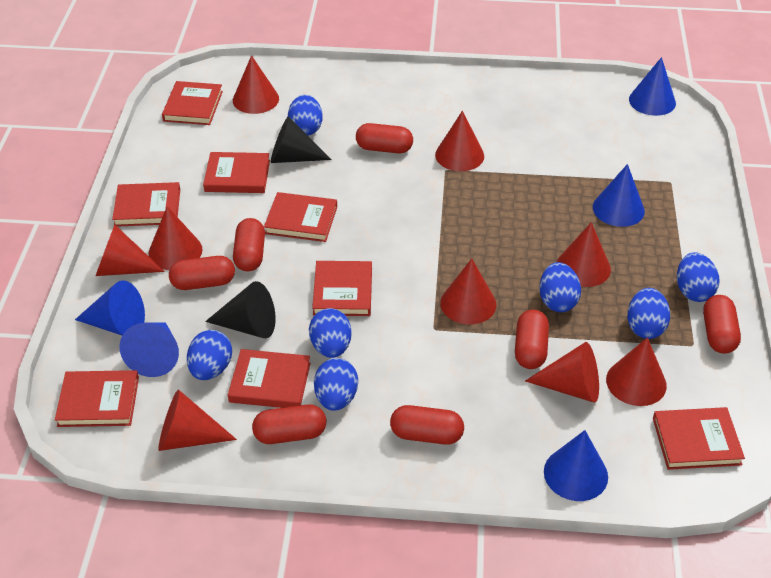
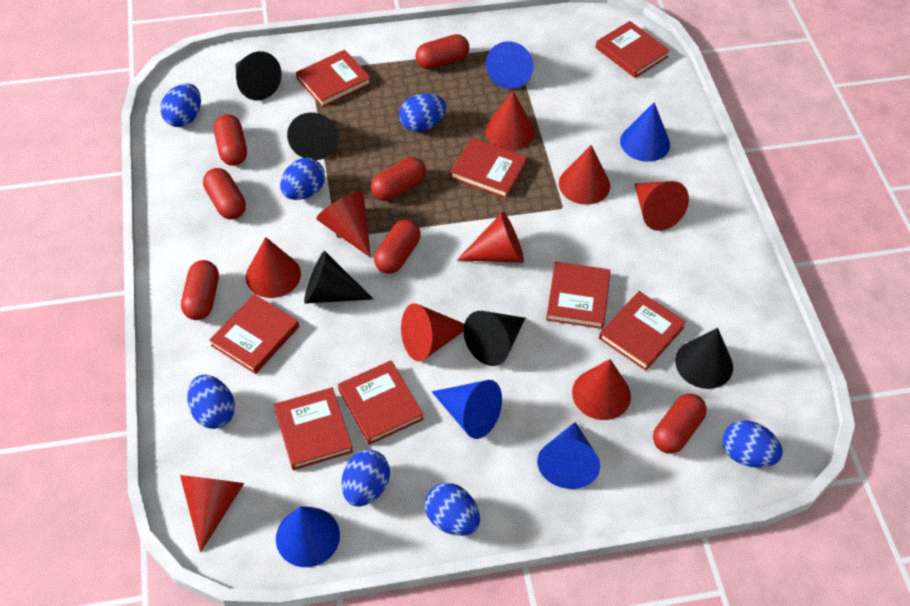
black cone: 2 -> 5

